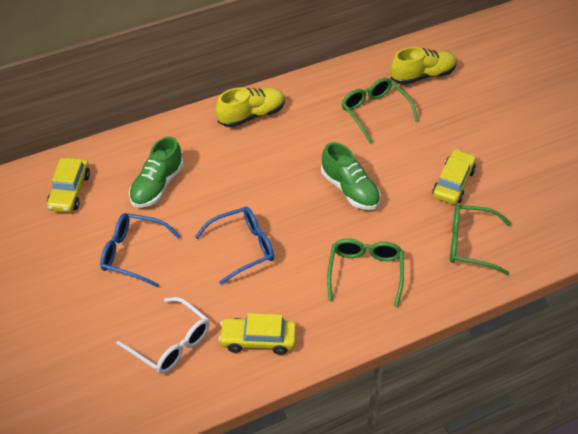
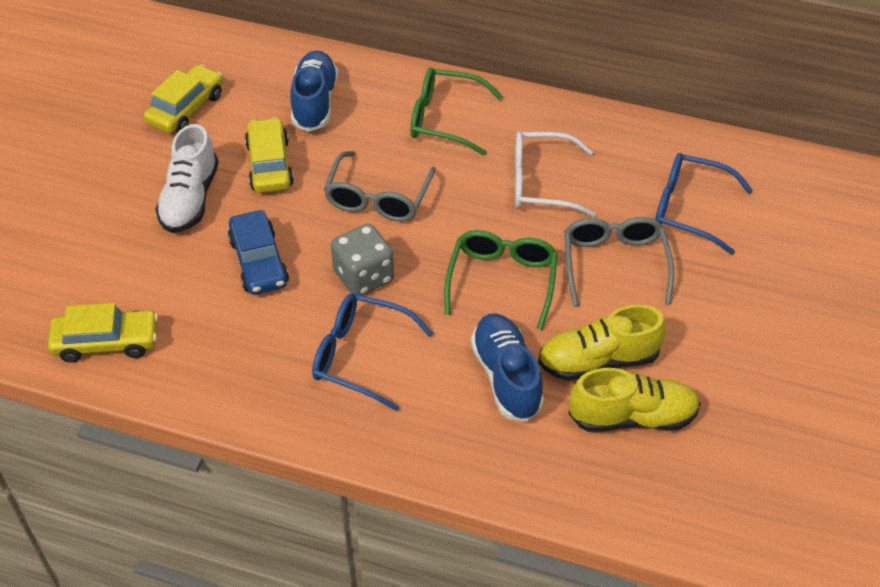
blue car: 0 -> 1
blue shoe: 0 -> 2
green glasses: 3 -> 2
green shoe: 2 -> 0
grey dice: 0 -> 1
grey glasses: 0 -> 2
white shoe: 0 -> 1

